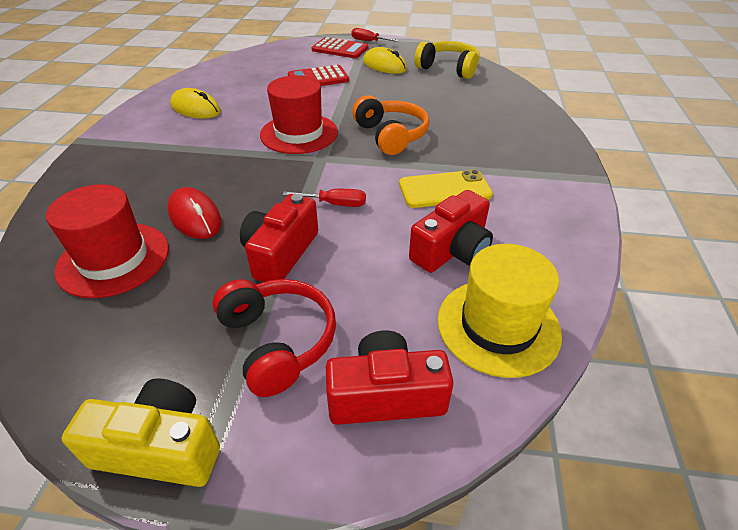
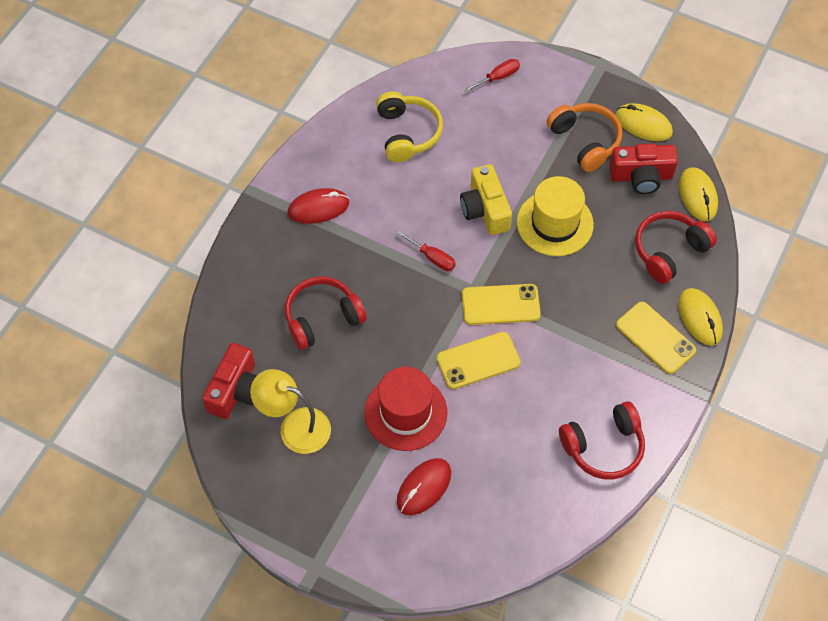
red calculator: 2 -> 0
red camera: 3 -> 2
red hat: 2 -> 1
red headphones: 1 -> 3
red mouse: 1 -> 2
yellow lamp: 0 -> 1
yellow mouse: 2 -> 3
yellow phone: 1 -> 3

